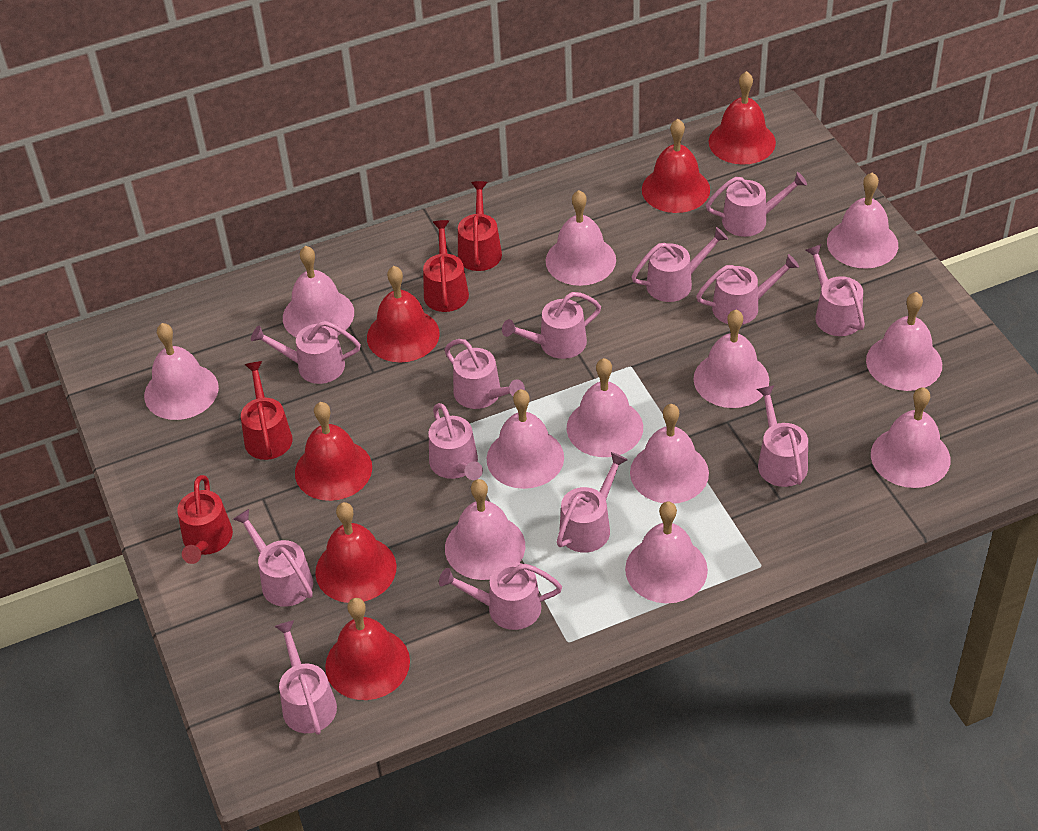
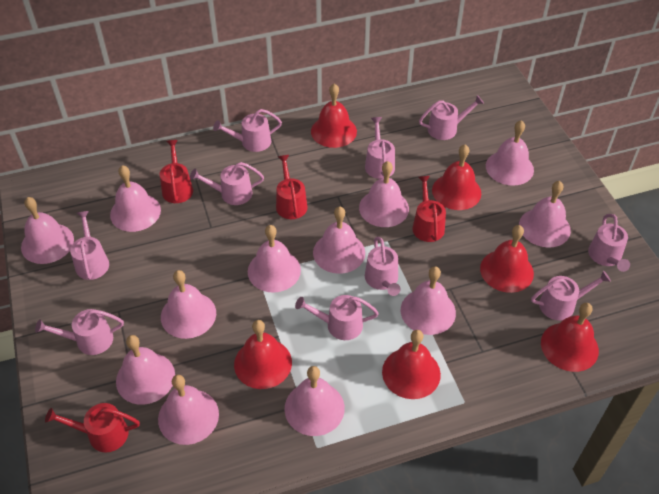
pink watering can: 13 -> 10

